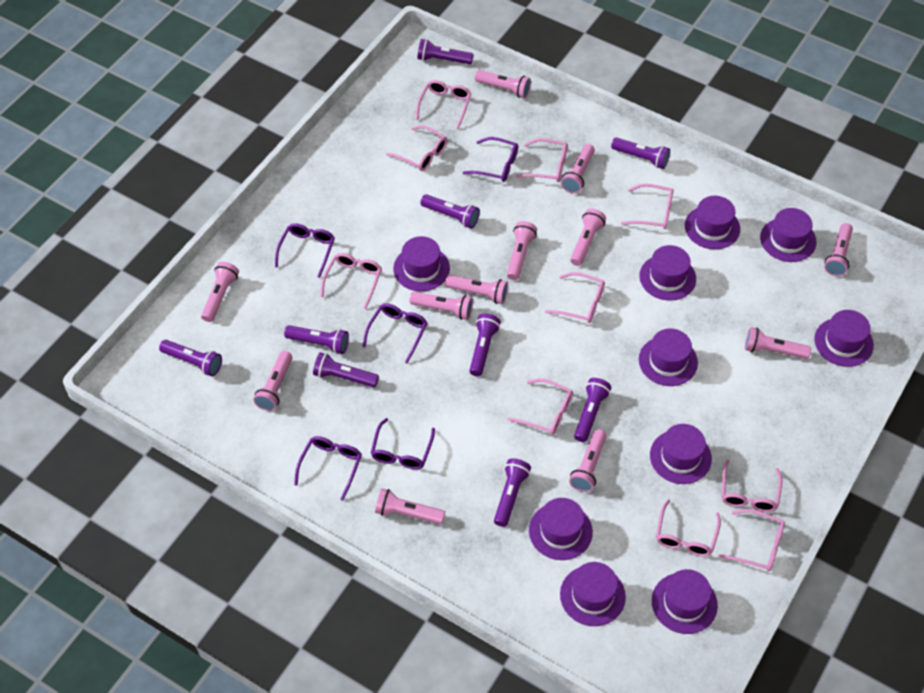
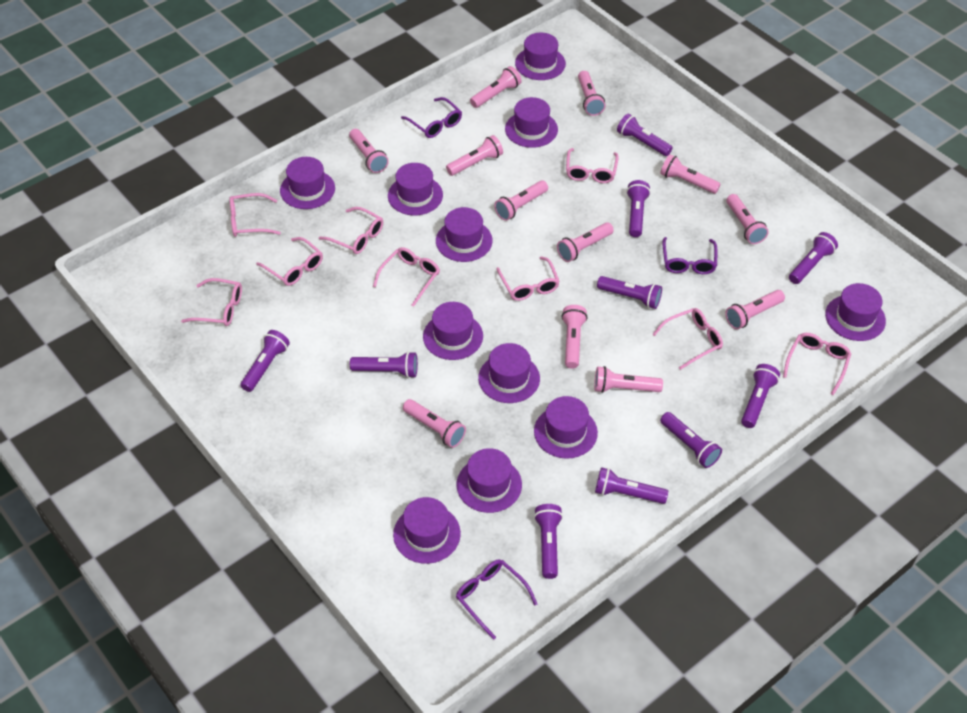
pink glasses: 10 -> 9
purple flashlight: 9 -> 10
purple glasses: 5 -> 3
purple hat: 10 -> 11

